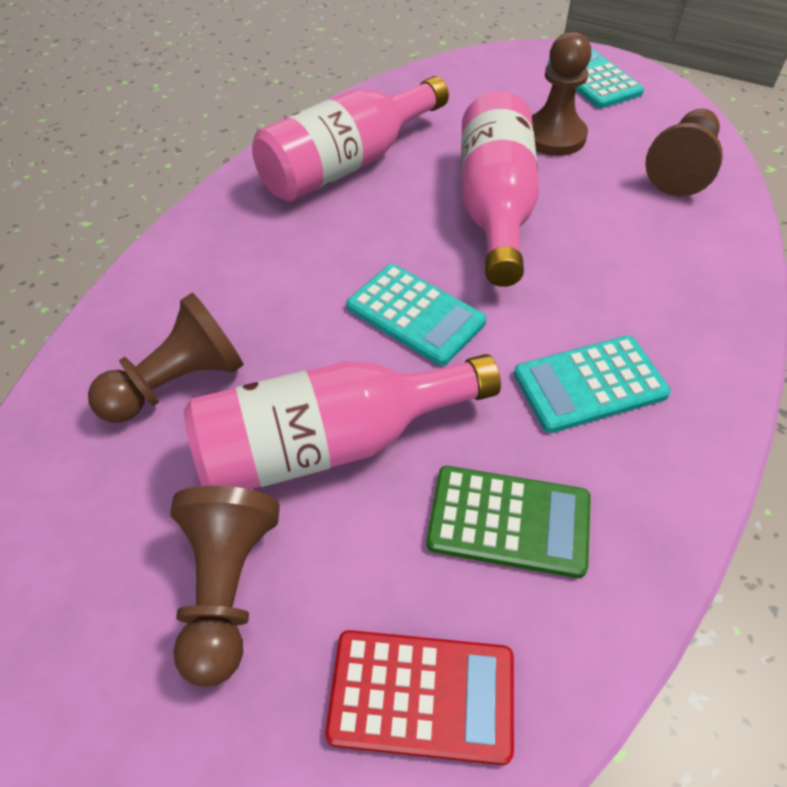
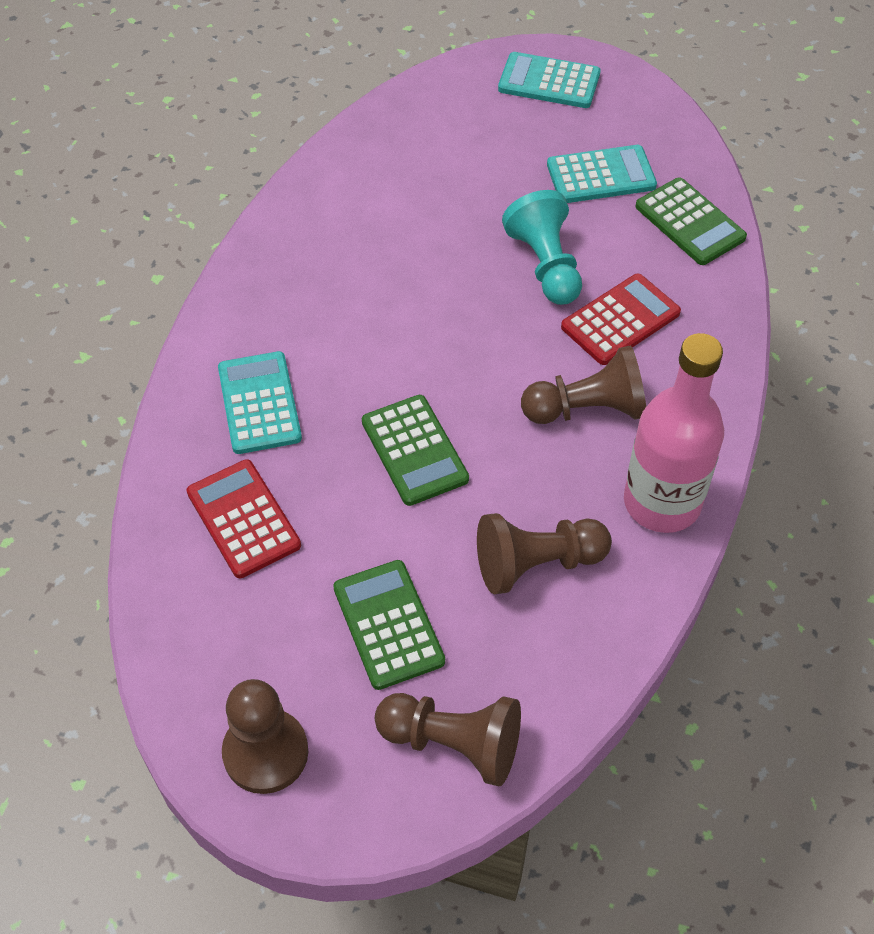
green calculator: 1 -> 3
pink bottle: 3 -> 1
red calculator: 1 -> 2
turquoise pawn: 0 -> 1

